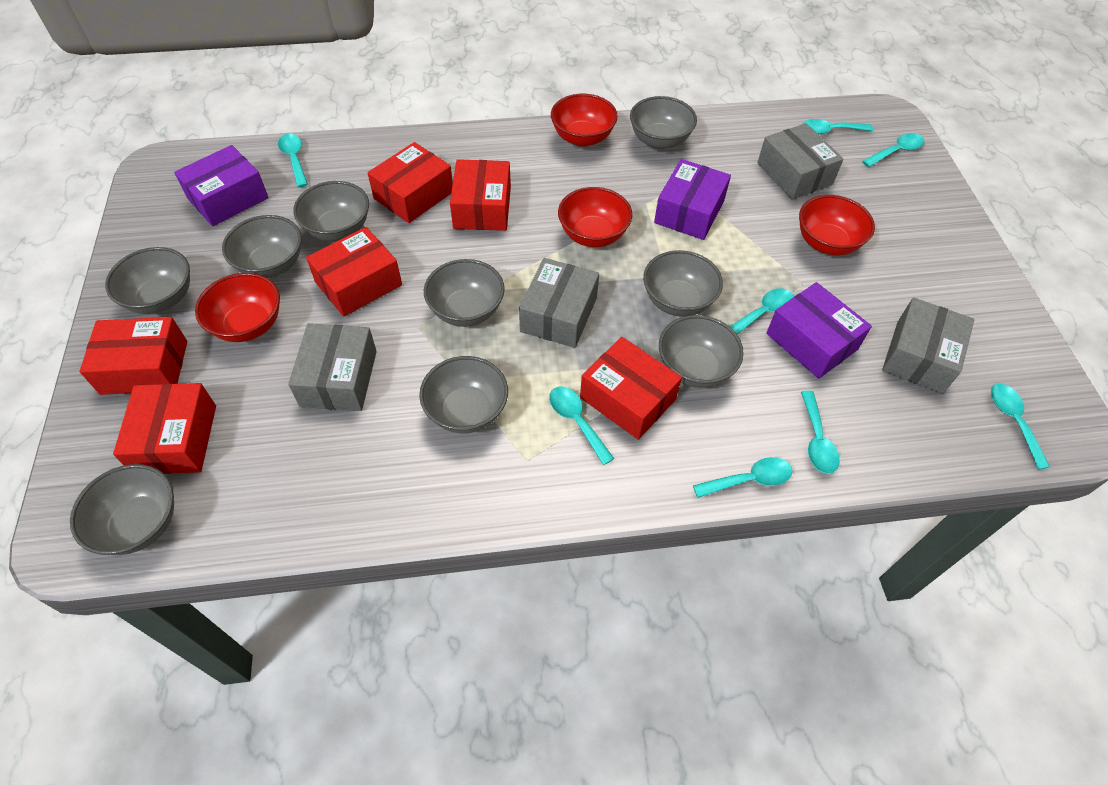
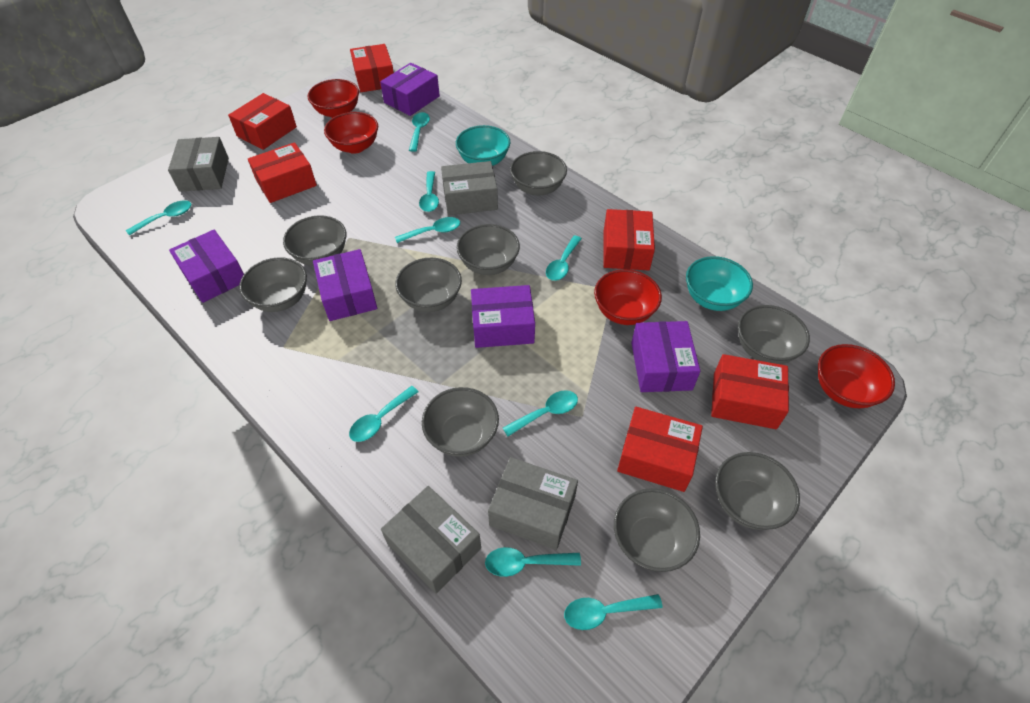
purple box: 3 -> 5
turquoise bowl: 0 -> 2
turquoise spoon: 8 -> 9

